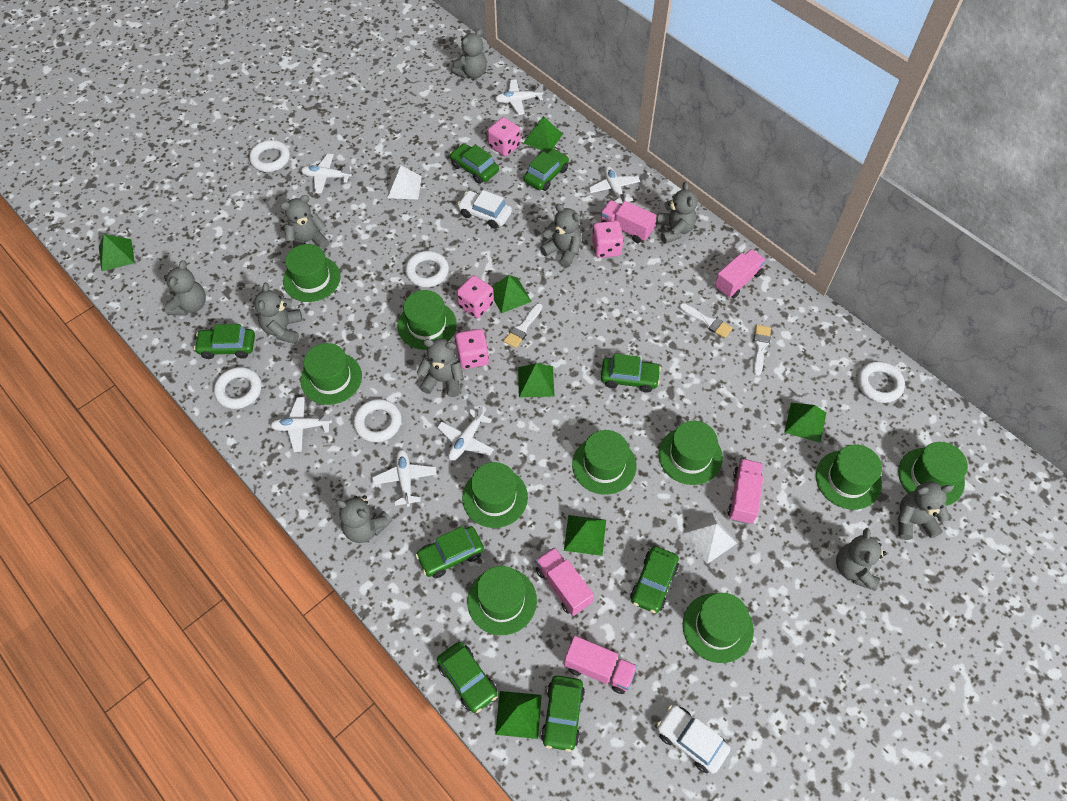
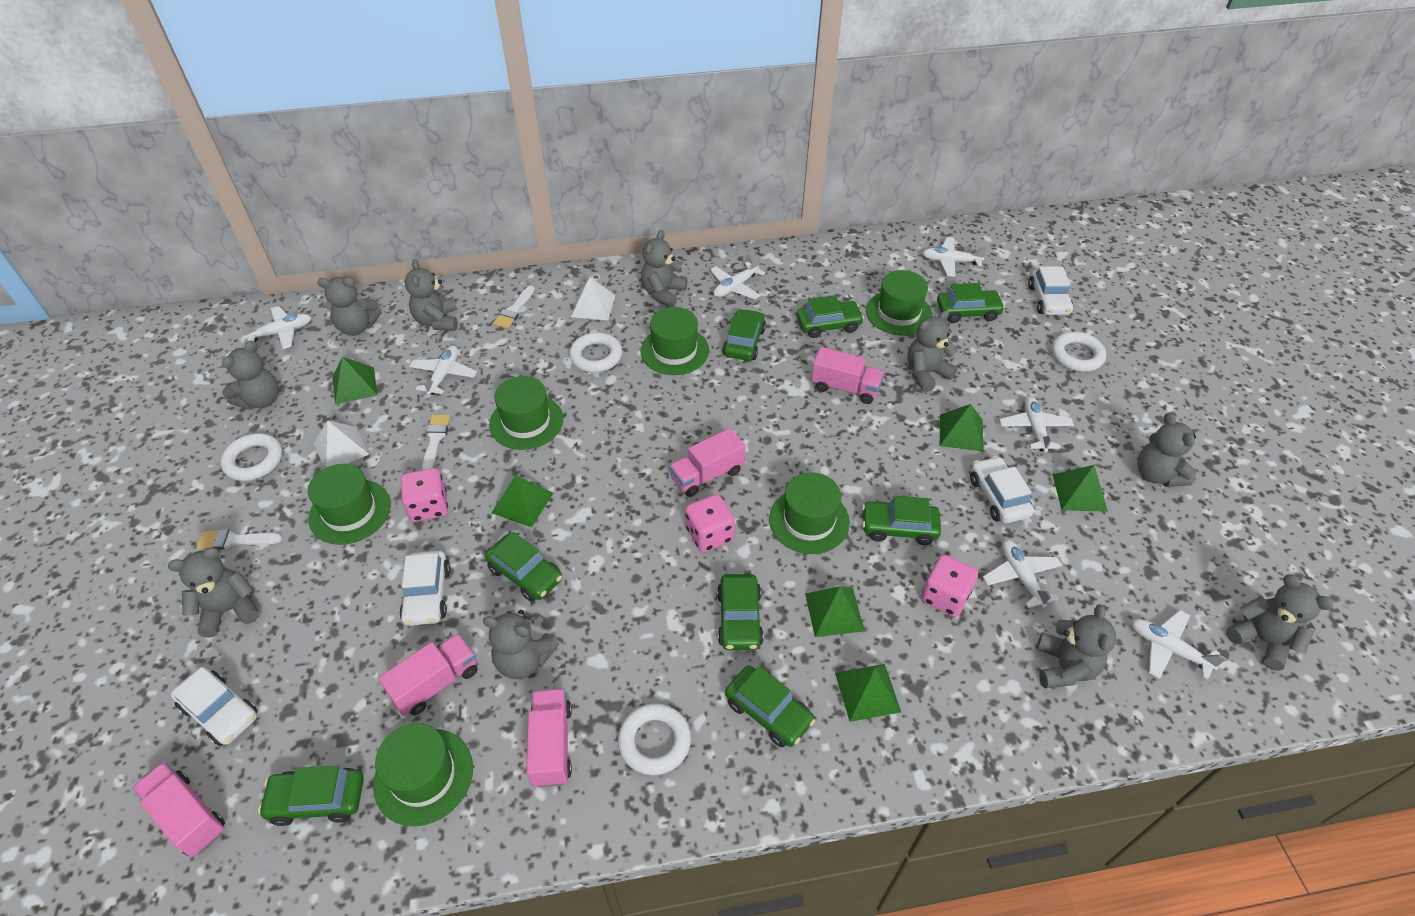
green hat: 10 -> 6
green pyramid: 7 -> 6
pink dice: 4 -> 3
white car: 2 -> 4
white plane: 6 -> 7
white ring: 5 -> 4

